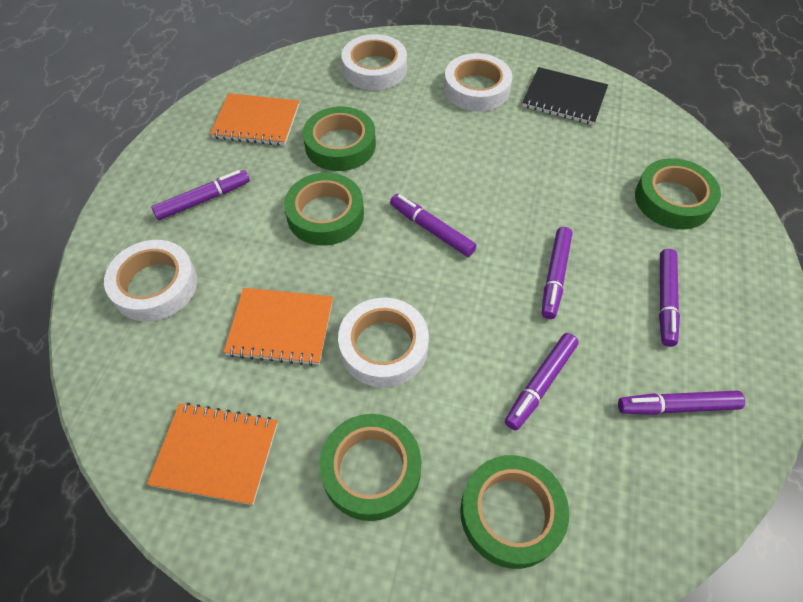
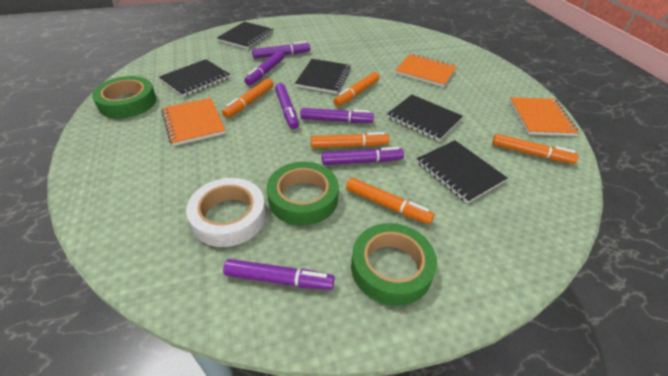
black notebook: 1 -> 5
green tape: 5 -> 3
orange marker: 0 -> 5
white tape: 4 -> 1

